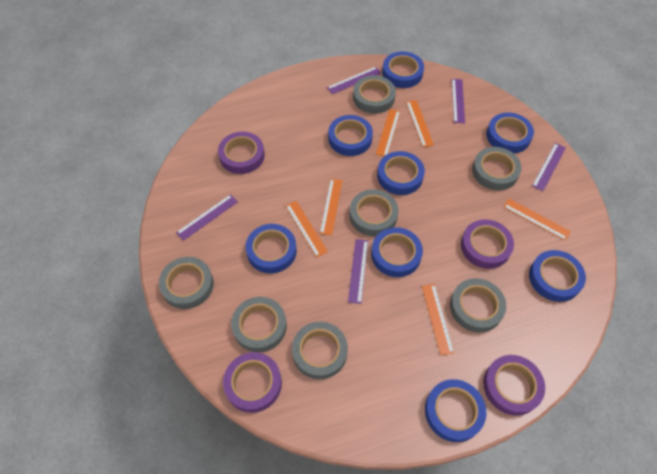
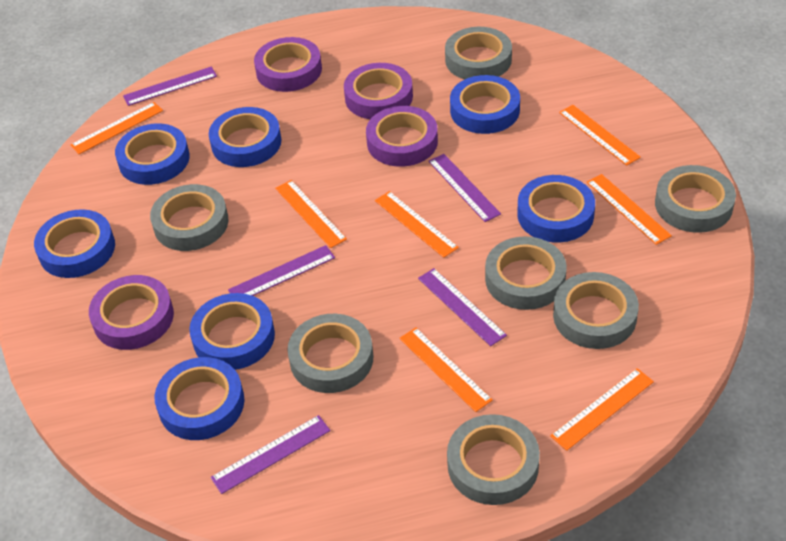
blue tape: 8 -> 7
orange ruler: 6 -> 7

